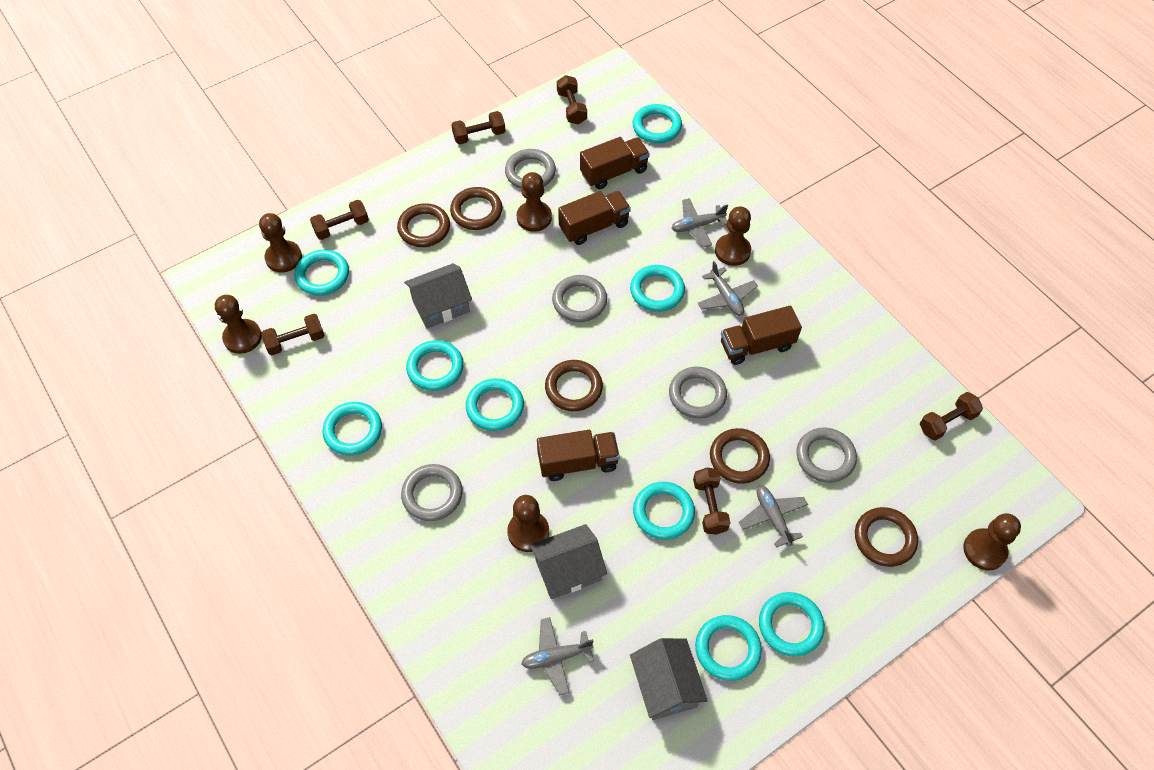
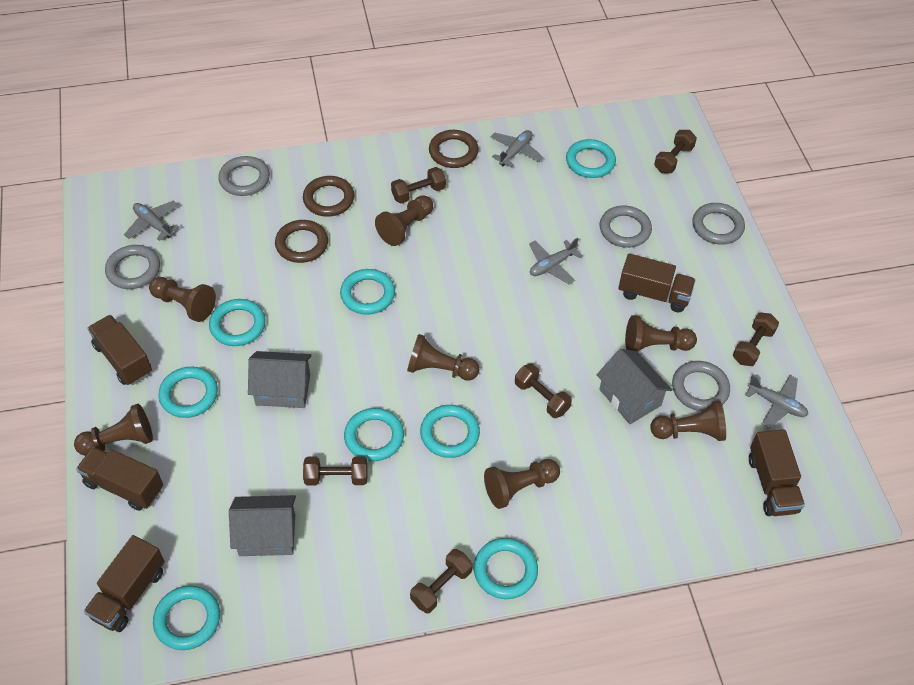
brown pawn: 6 -> 7
brown ring: 5 -> 3
brown truck: 4 -> 5
turquoise ring: 9 -> 8

